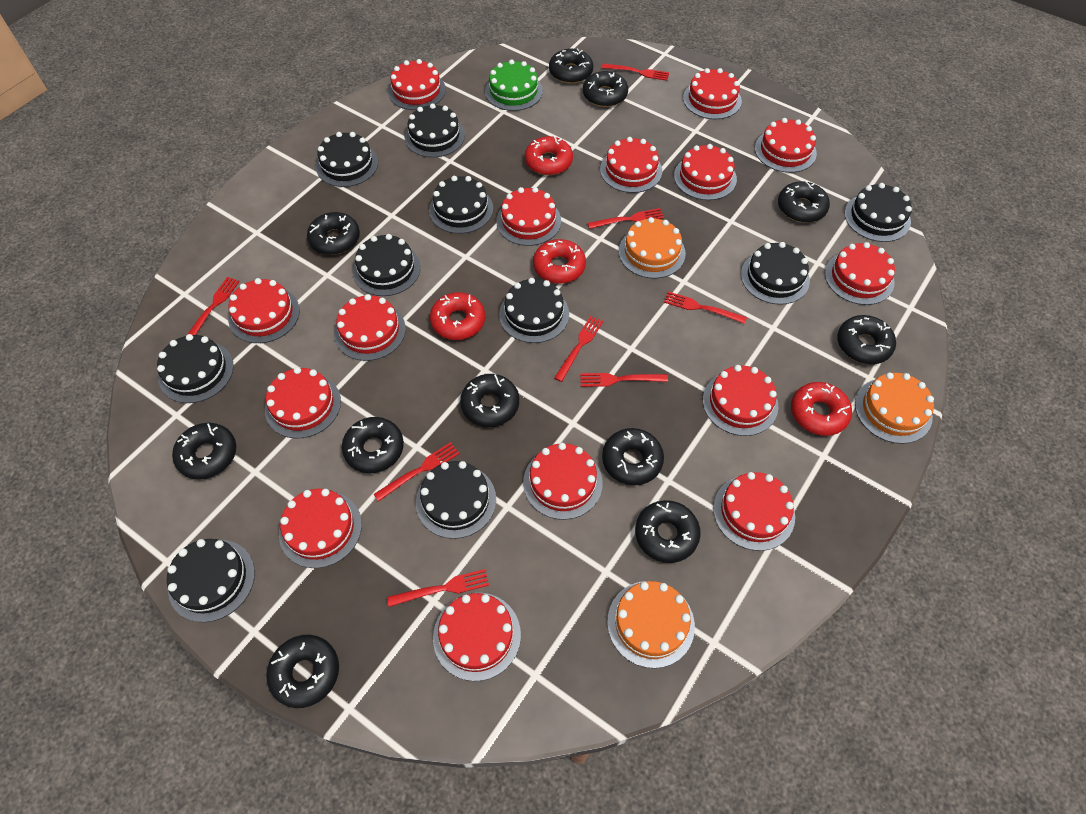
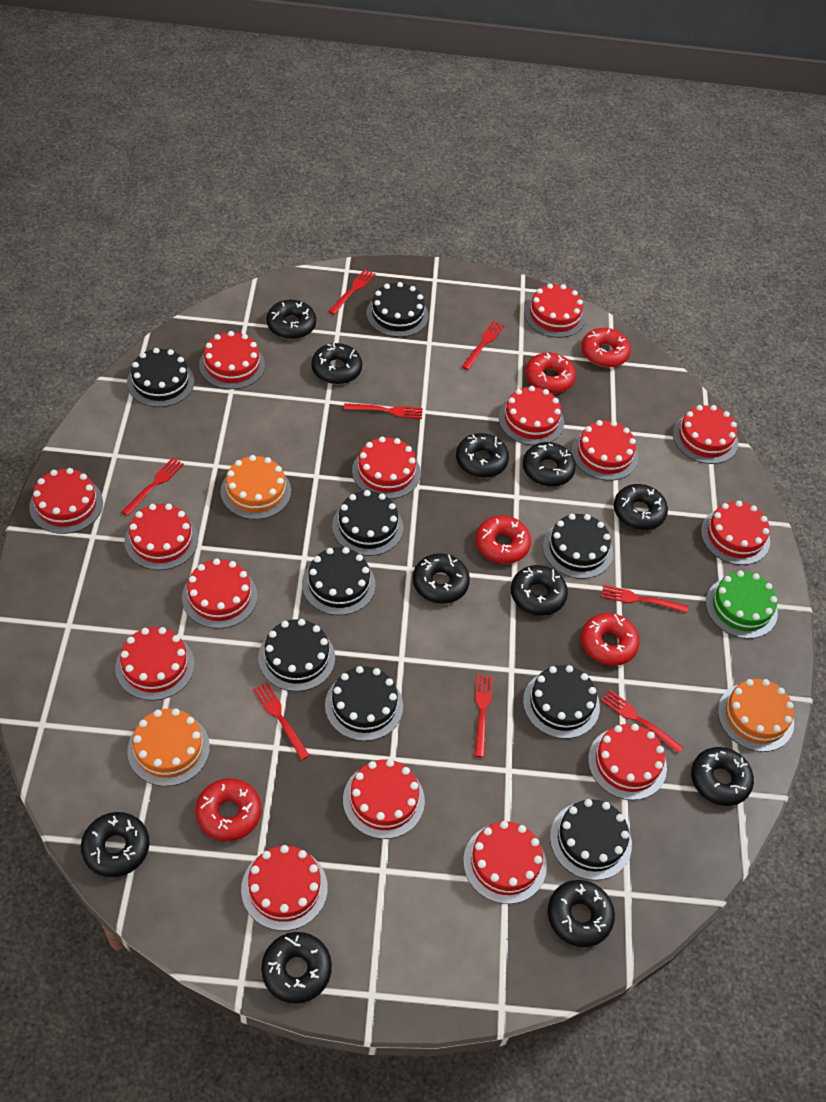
black cake: 10 -> 9
red donut: 4 -> 5

